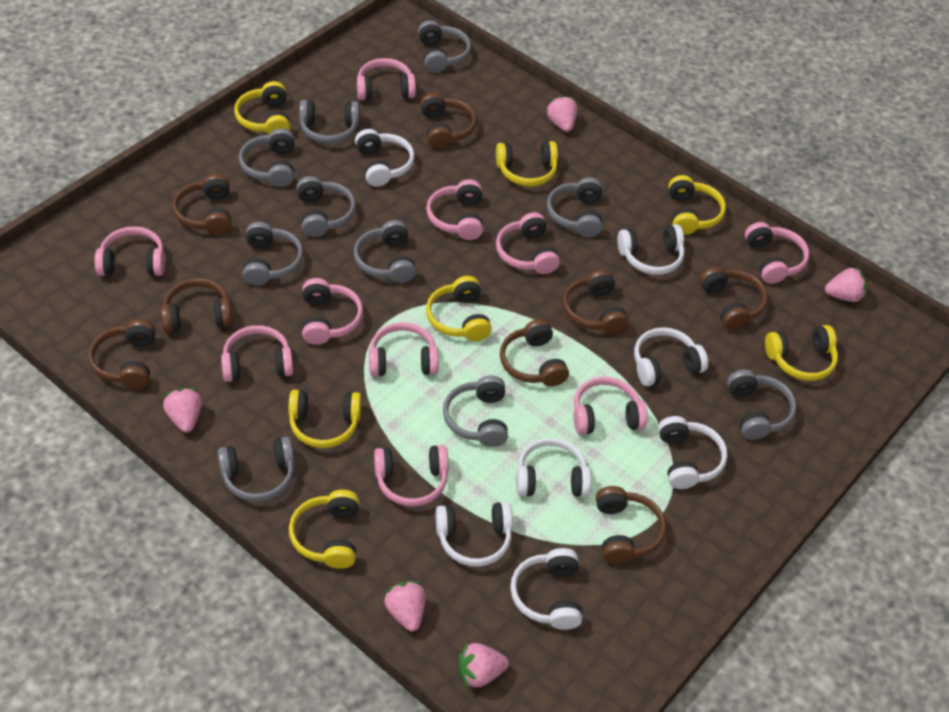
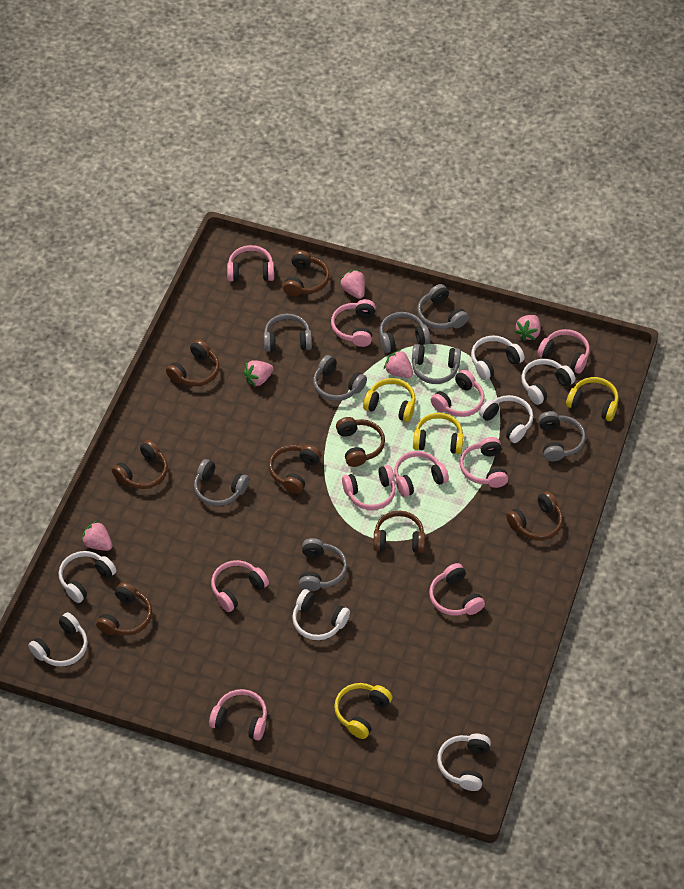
grey headphones: 10 -> 8
yellow headphones: 7 -> 4

